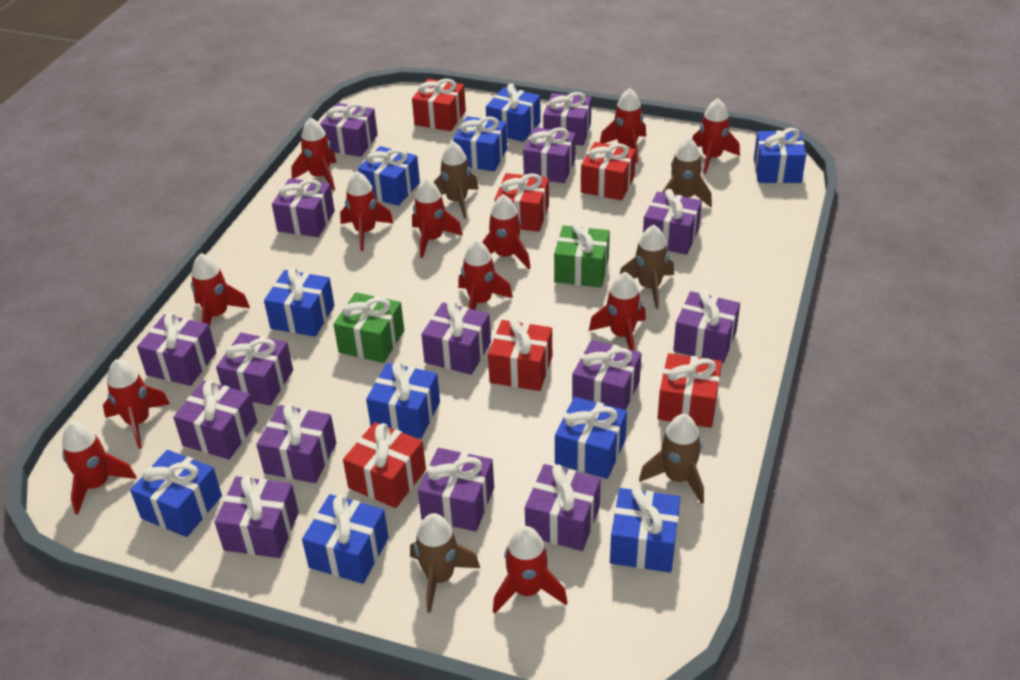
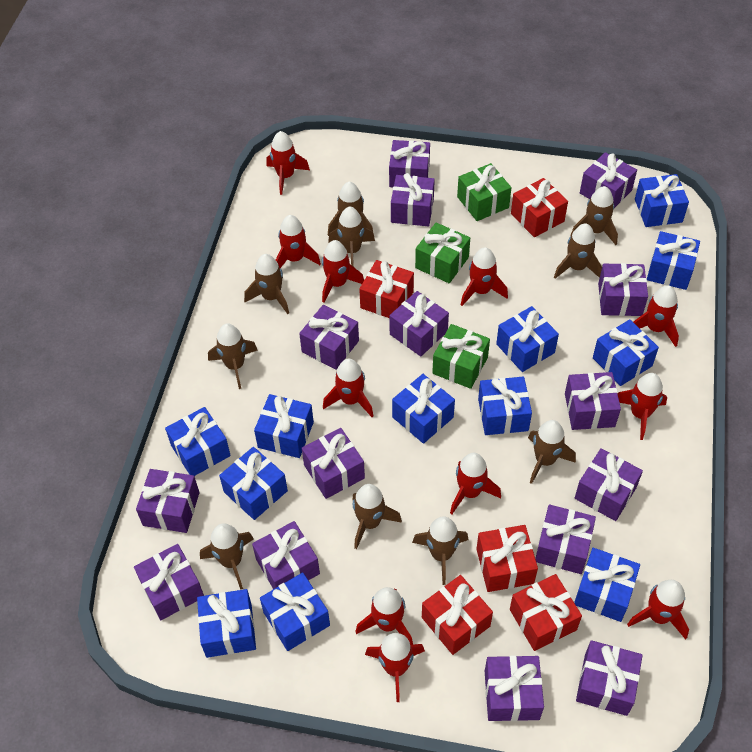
blue gift: 10 -> 12
brown rocket: 5 -> 10
green gift: 2 -> 3
red gift: 6 -> 5
red rocket: 12 -> 11

